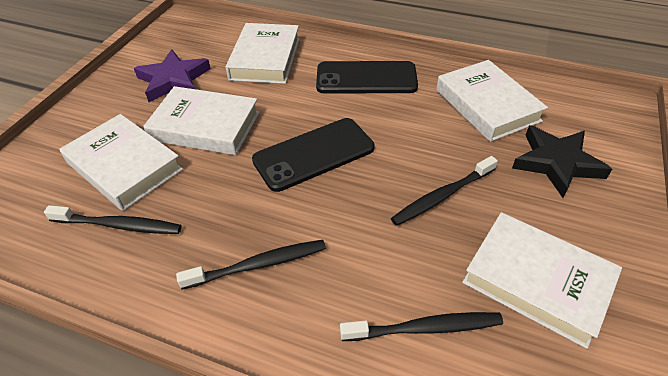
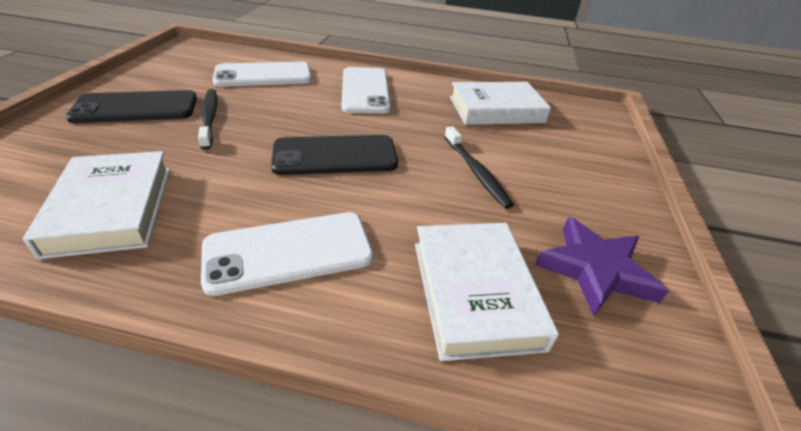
black star: 1 -> 0
black toothbrush: 4 -> 2
white book: 5 -> 3
white phone: 0 -> 3

